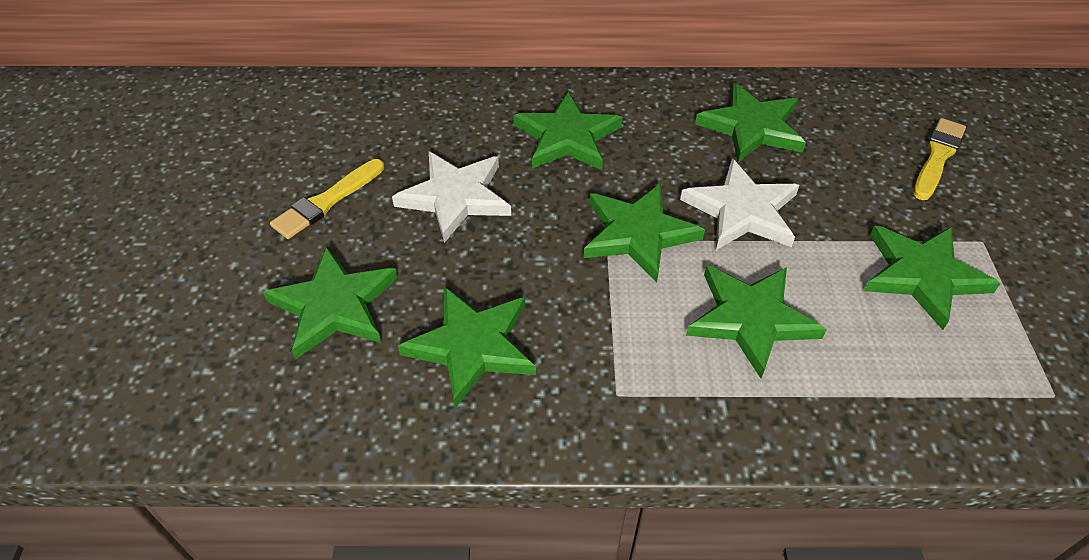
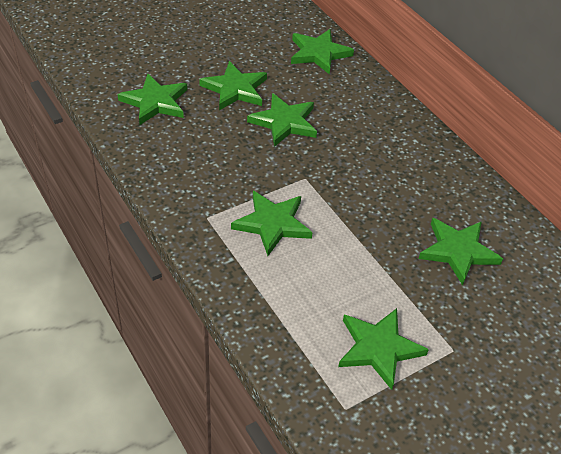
white star: 2 -> 0
yellow brush: 2 -> 0

